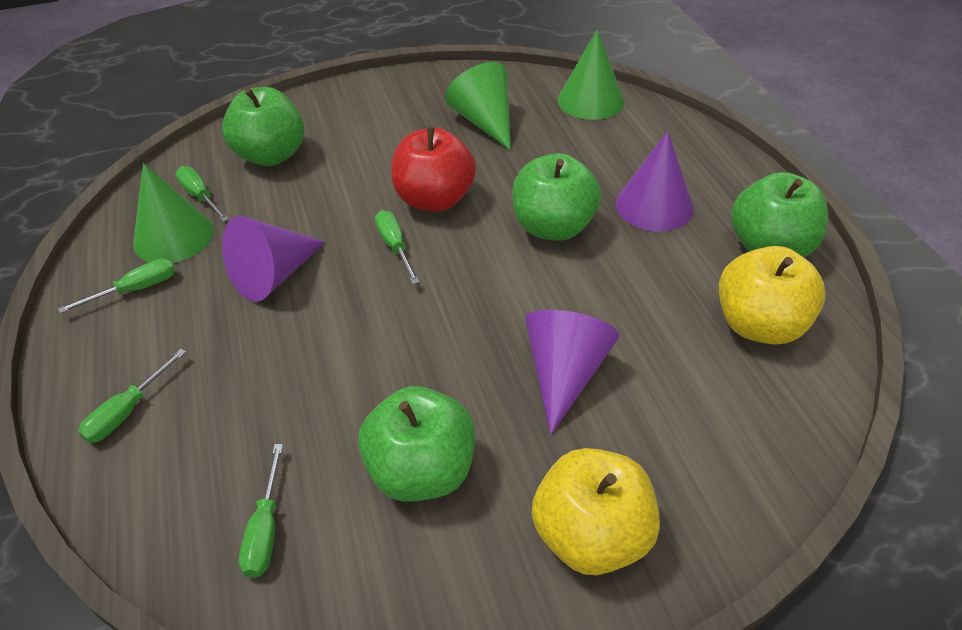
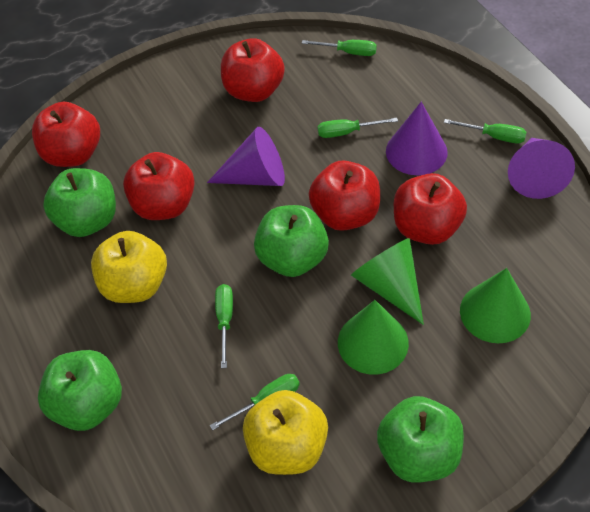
red apple: 1 -> 5

